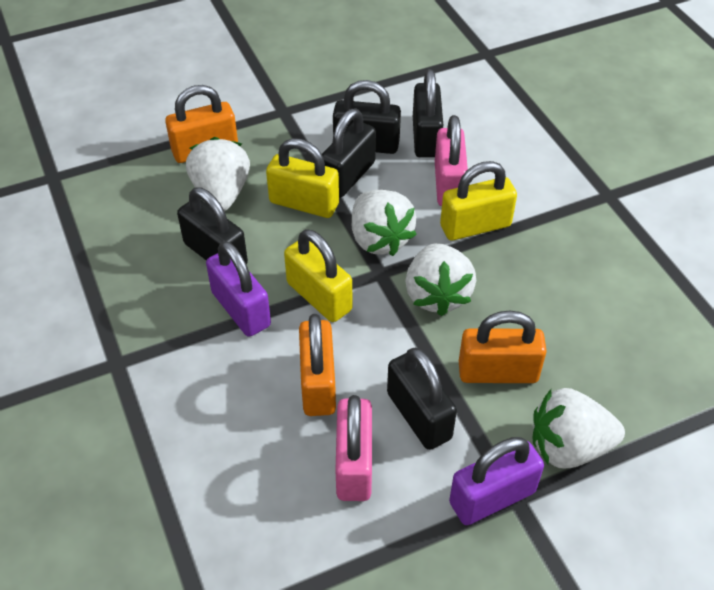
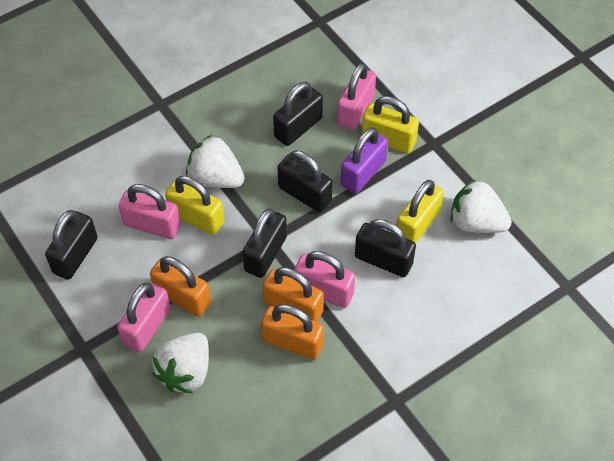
pink padlock: 2 -> 4
purple padlock: 2 -> 1
white strawberry: 4 -> 3

